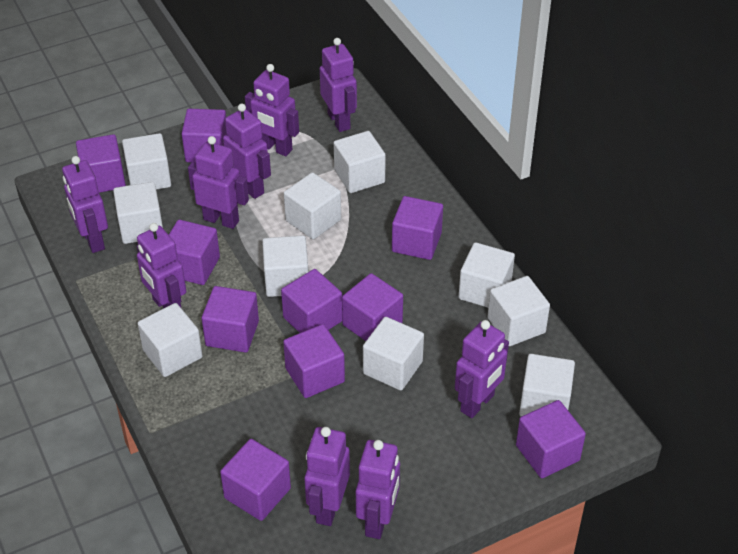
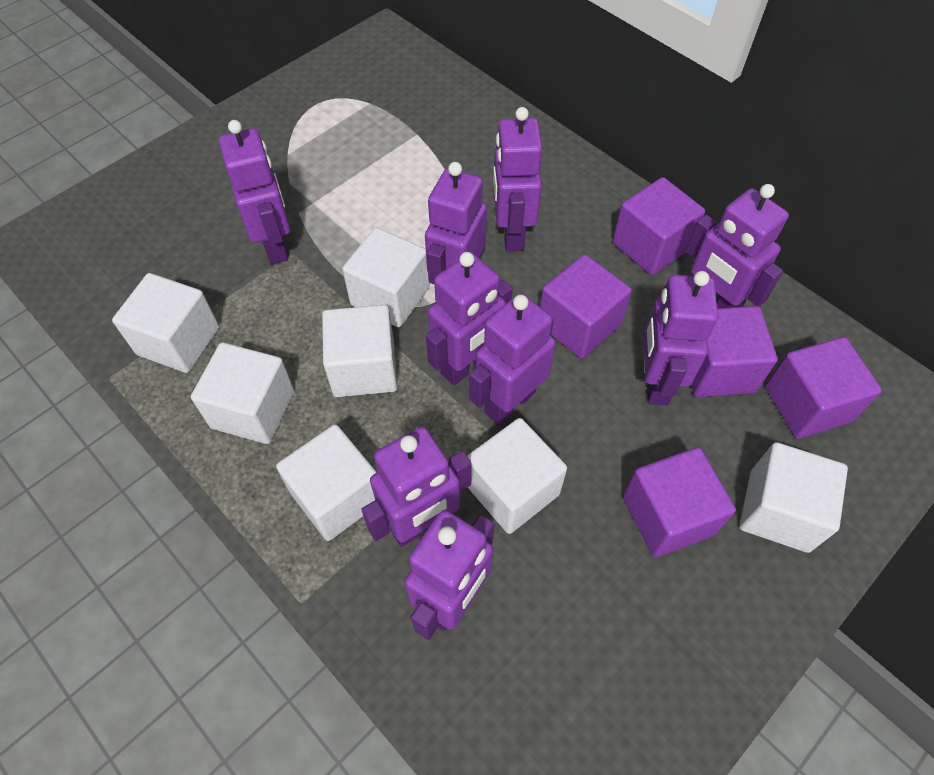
purple cube: 10 -> 5
white cube: 10 -> 7

